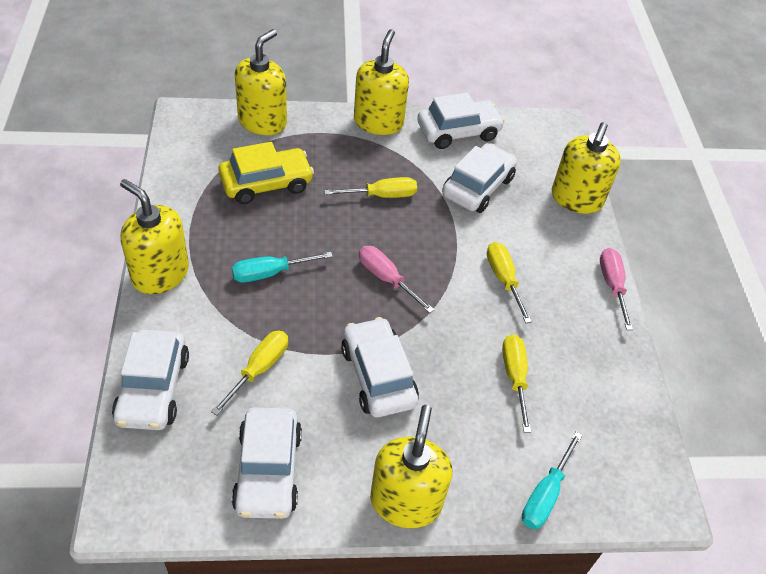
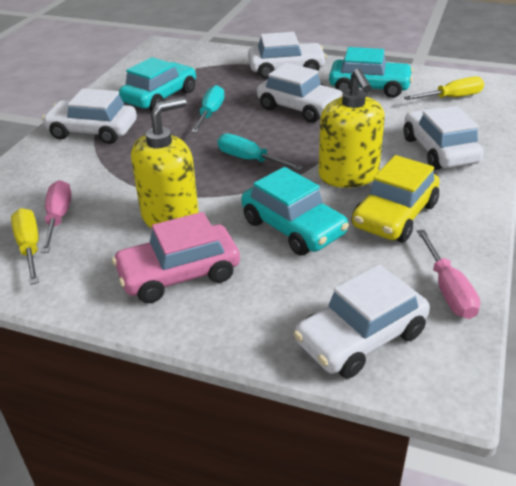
pink car: 0 -> 1
turquoise car: 0 -> 3
yellow screwdriver: 4 -> 2
yellow soap dispenser: 5 -> 2

